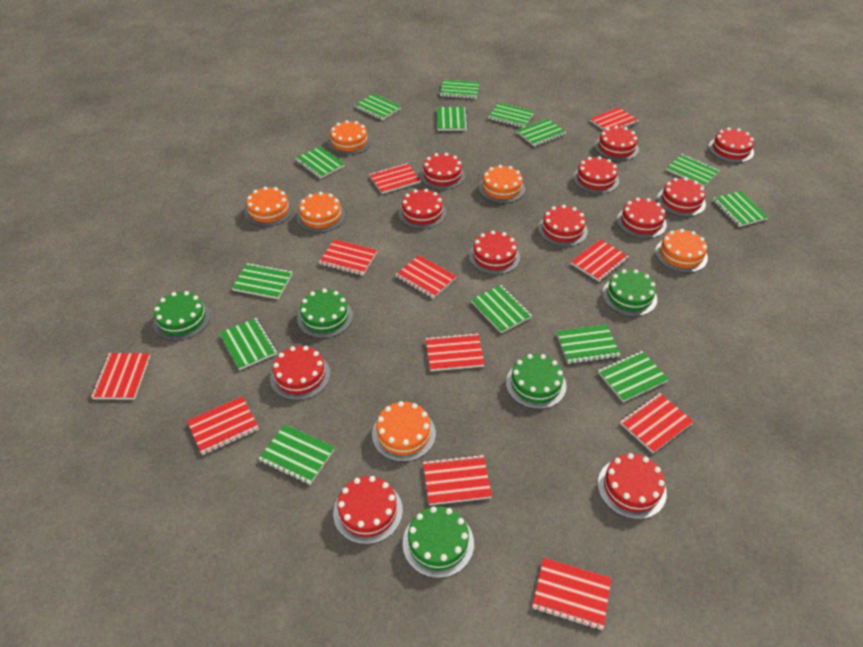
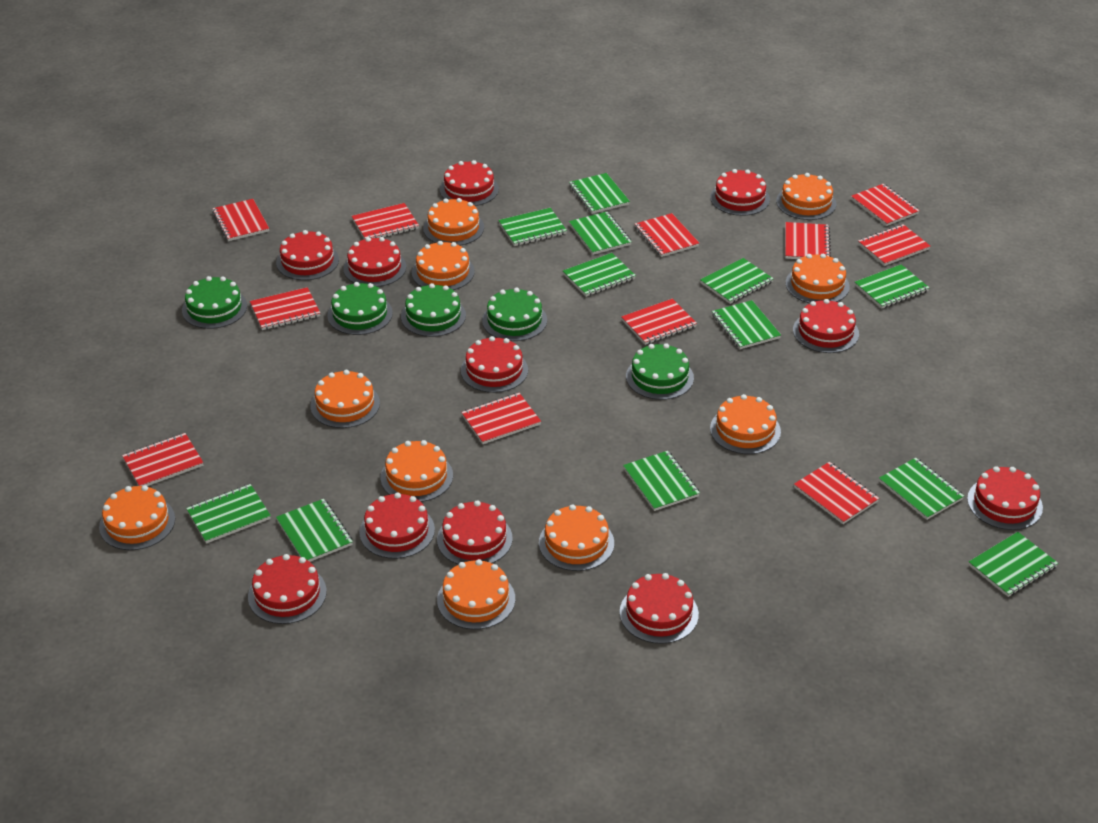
green notebook: 14 -> 12
orange cake: 6 -> 10
red cake: 12 -> 11

